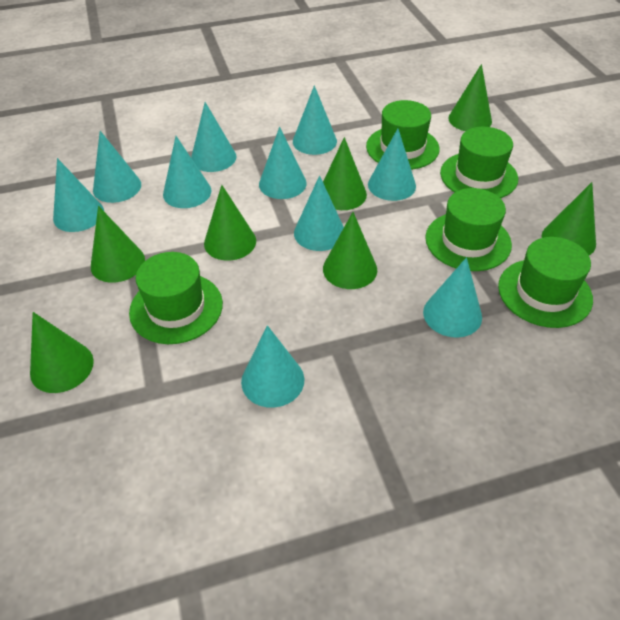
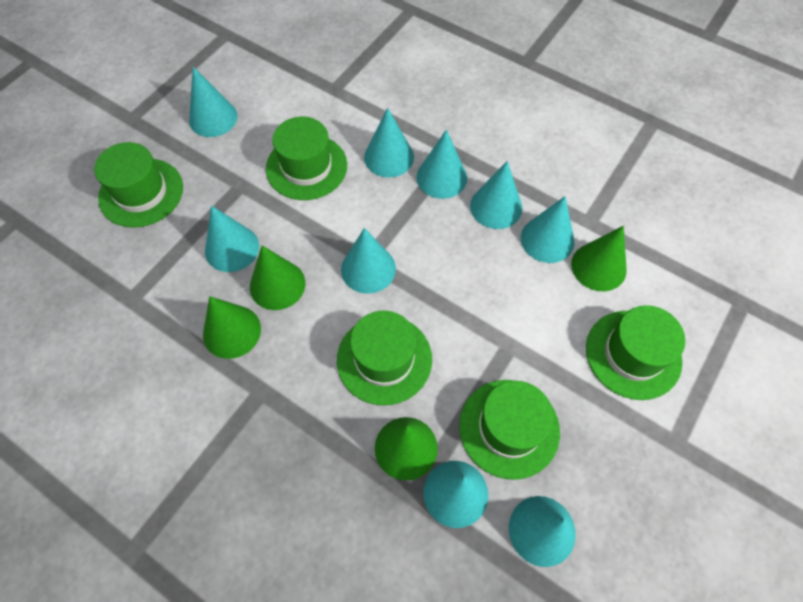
green cone: 7 -> 4
turquoise cone: 10 -> 9

